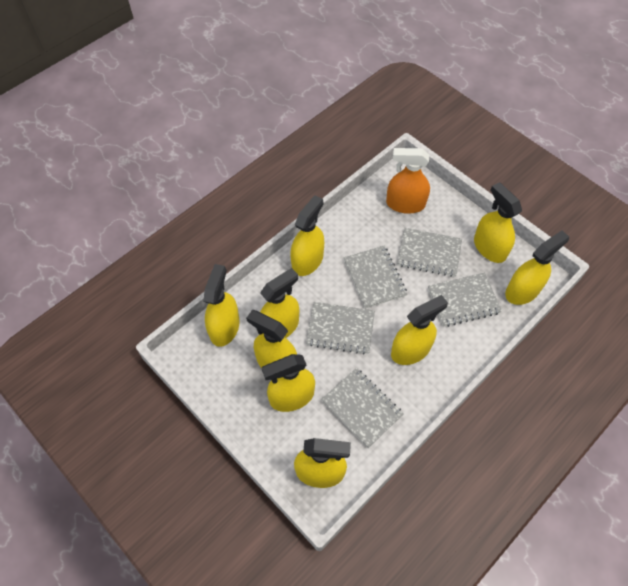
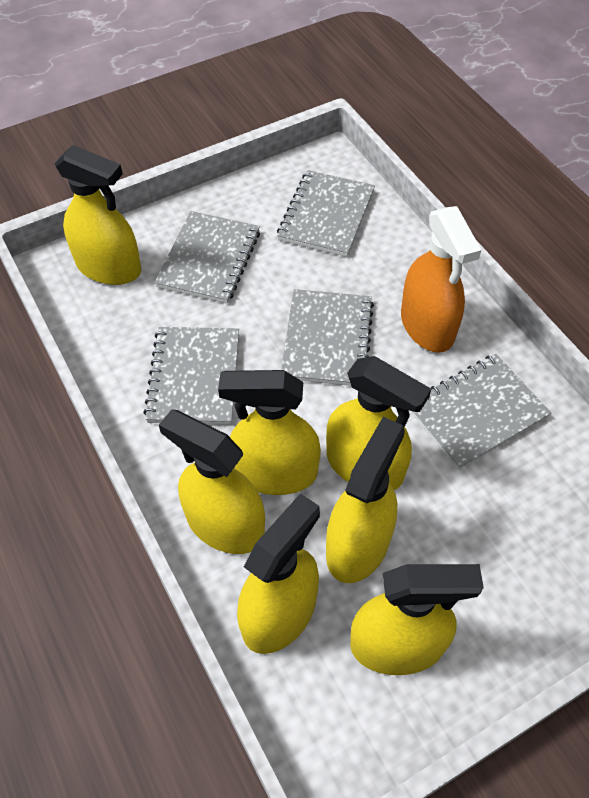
yellow spray bottle: 9 -> 7

